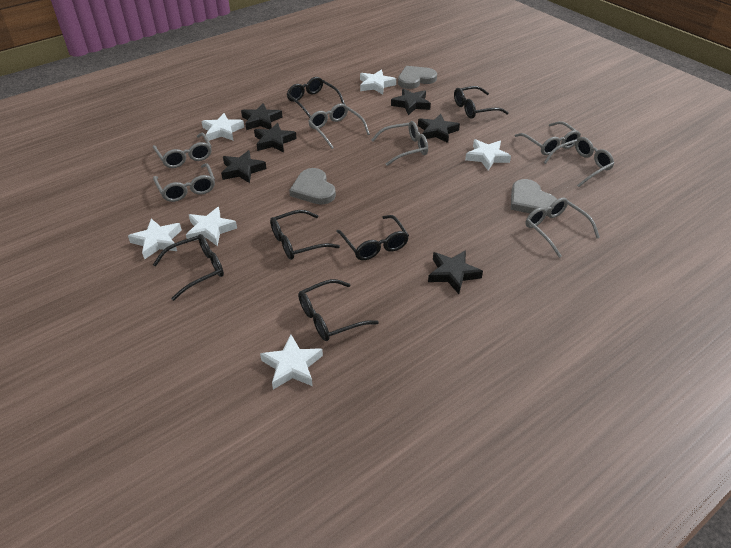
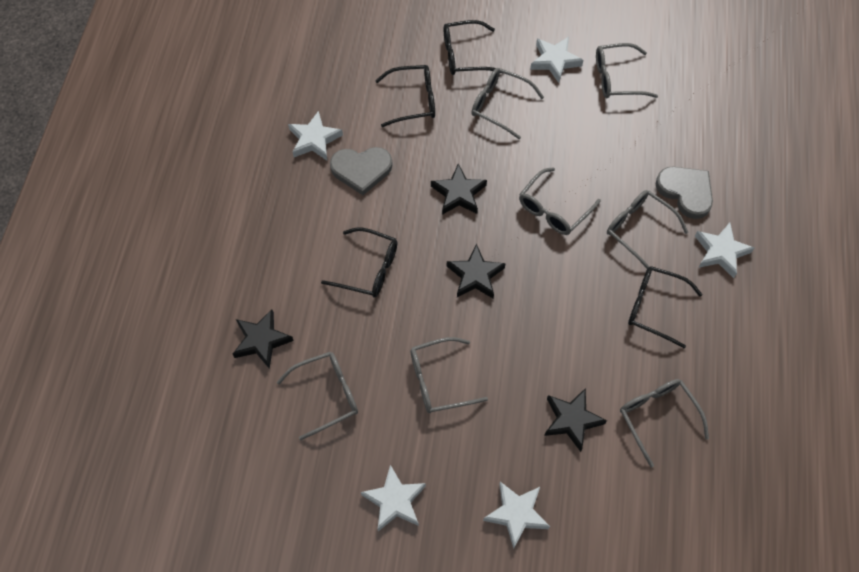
black glasses: 6 -> 4
black star: 6 -> 4
grey heart: 3 -> 2
white star: 6 -> 5

